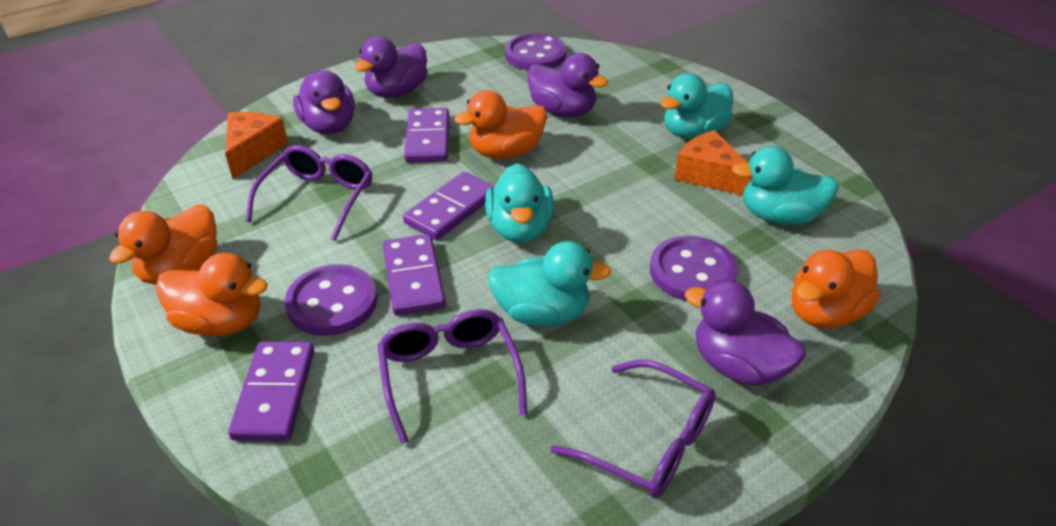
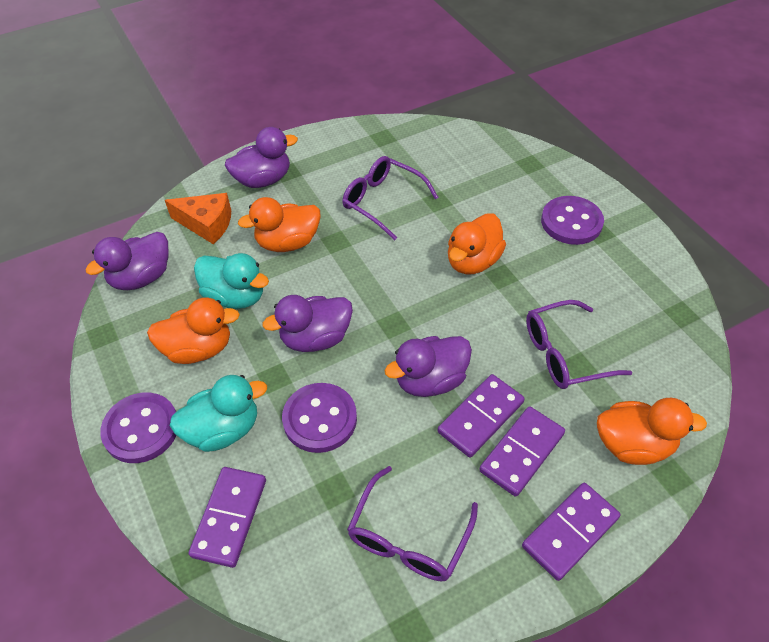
orange cheese: 2 -> 1
turquoise duck: 4 -> 2

